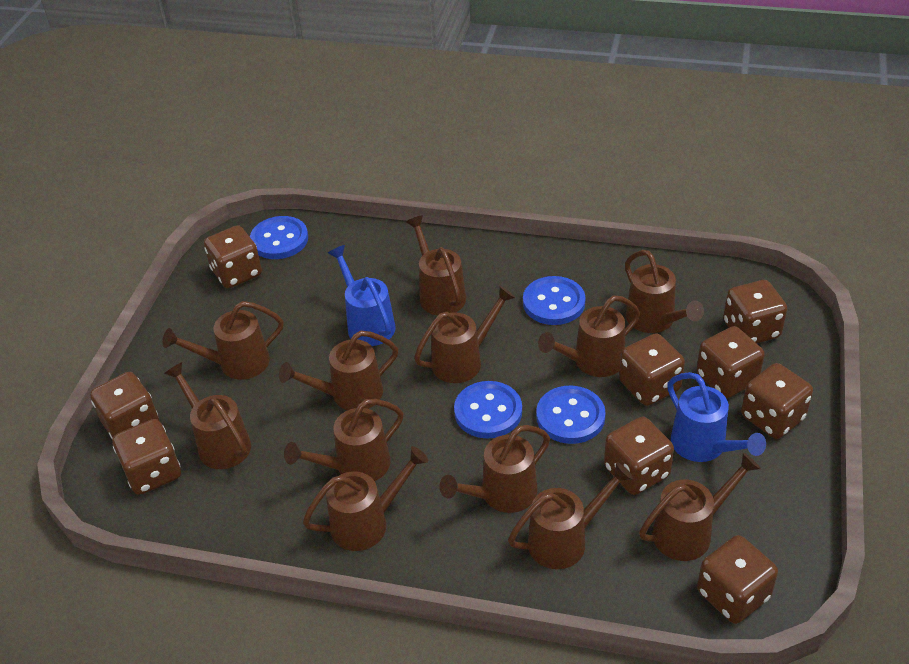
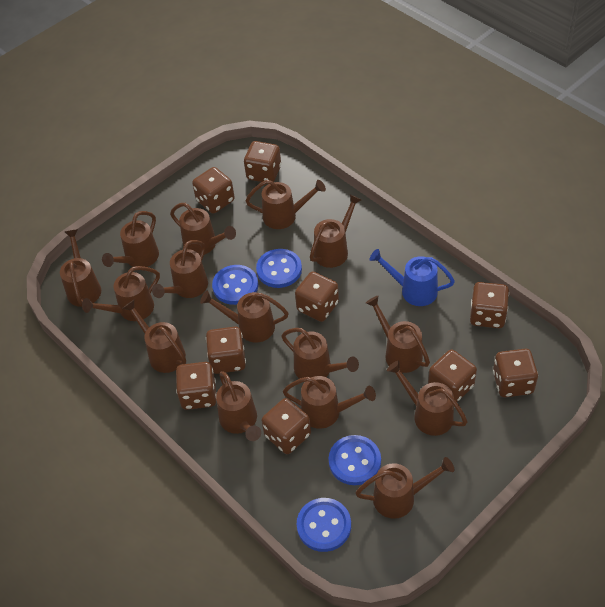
blue watering can: 2 -> 1
brown watering can: 12 -> 15

